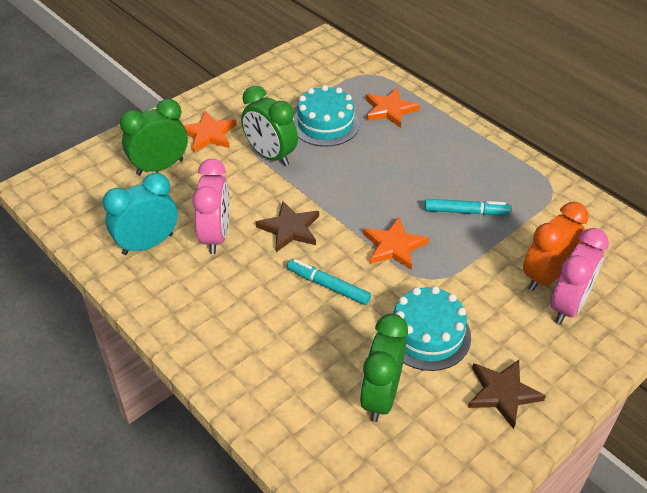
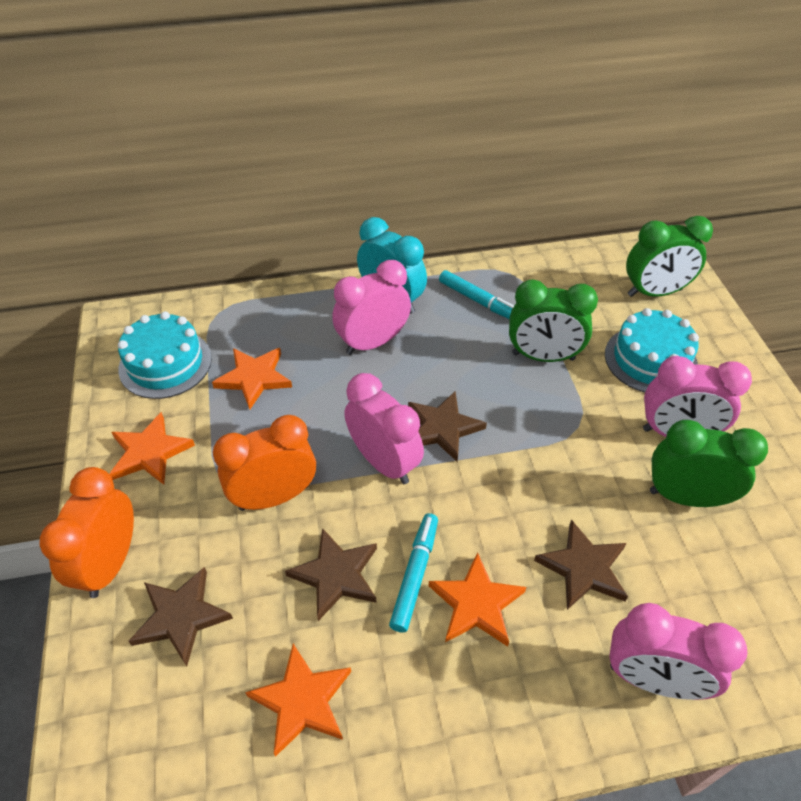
brown star: 2 -> 4
orange clock: 1 -> 2
orange star: 3 -> 4
pink clock: 2 -> 4

